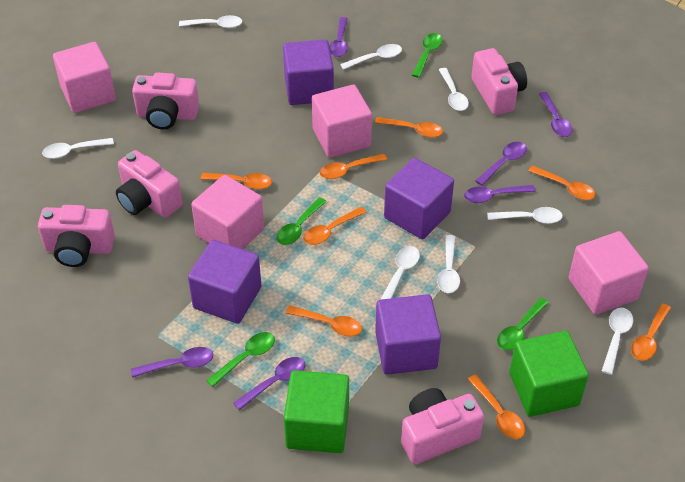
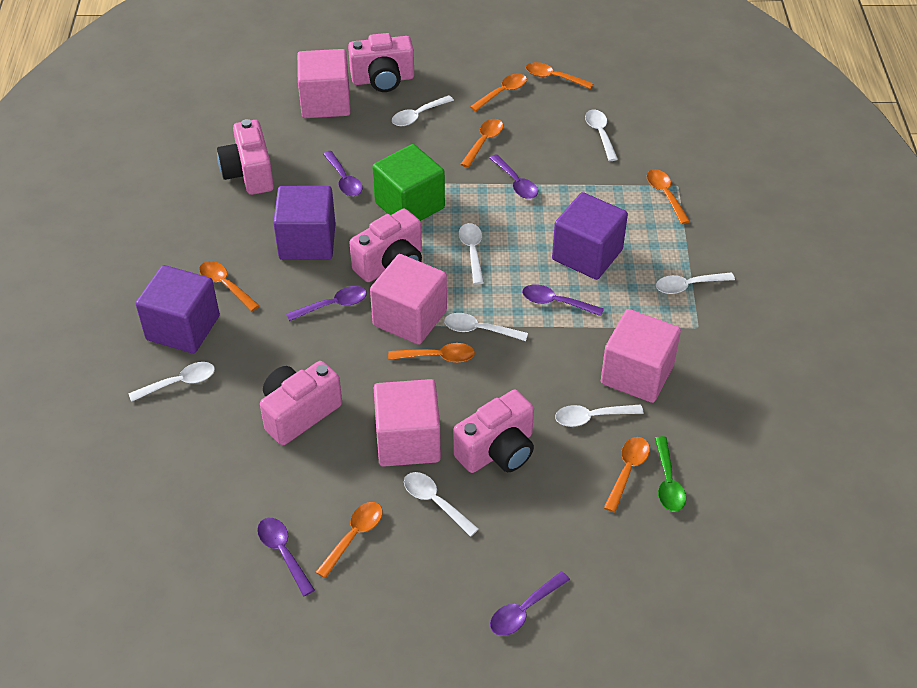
green cube: 2 -> 1
green spoon: 4 -> 1
purple cube: 4 -> 3

